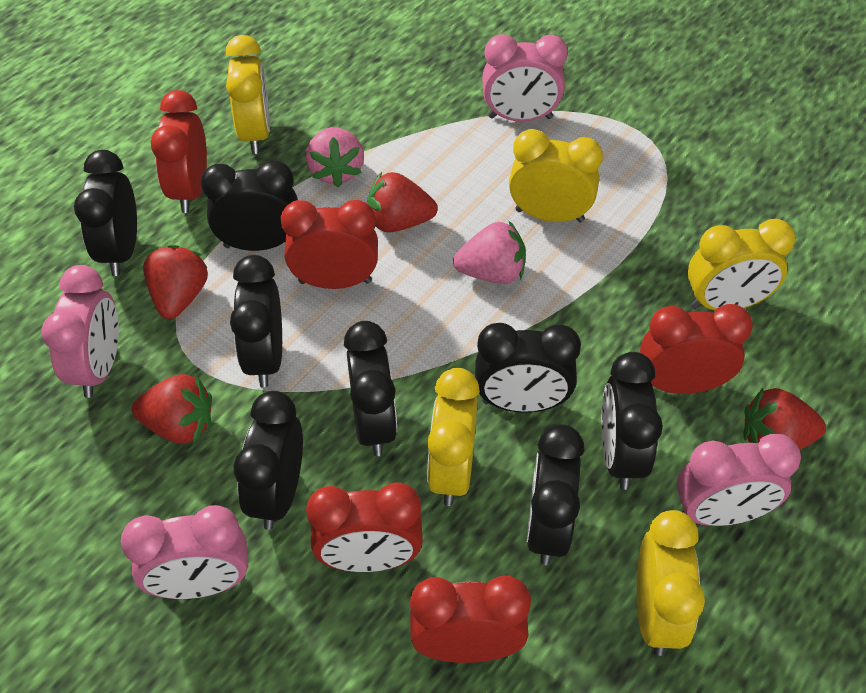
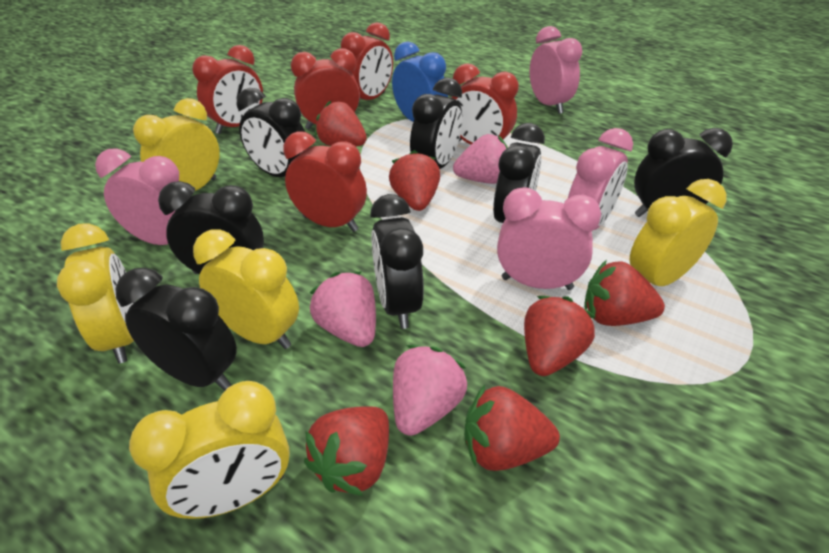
black clock: 8 -> 7
blue clock: 0 -> 1
pink strawberry: 2 -> 3
red strawberry: 4 -> 6

